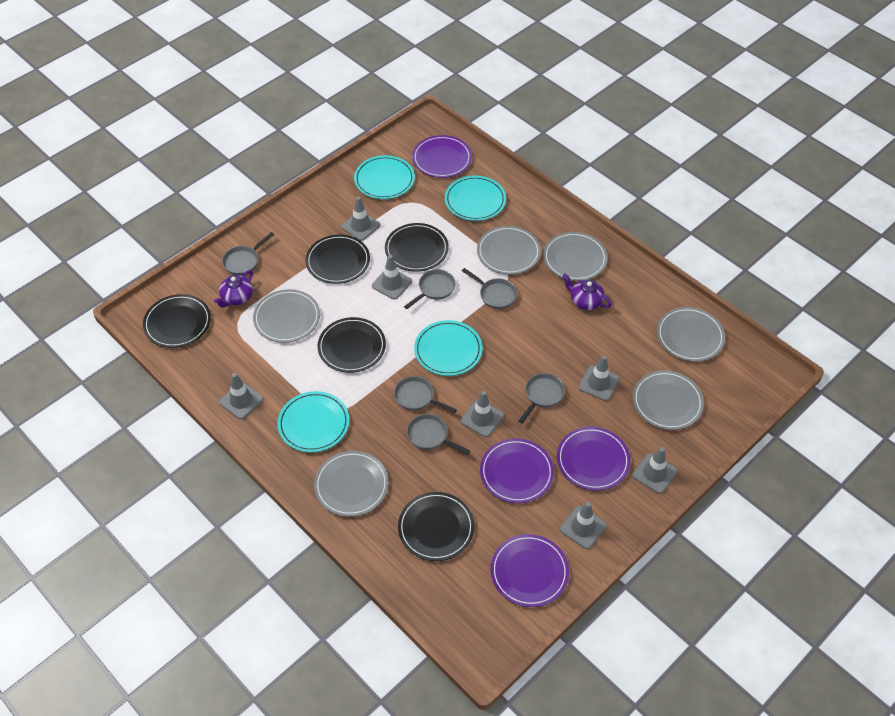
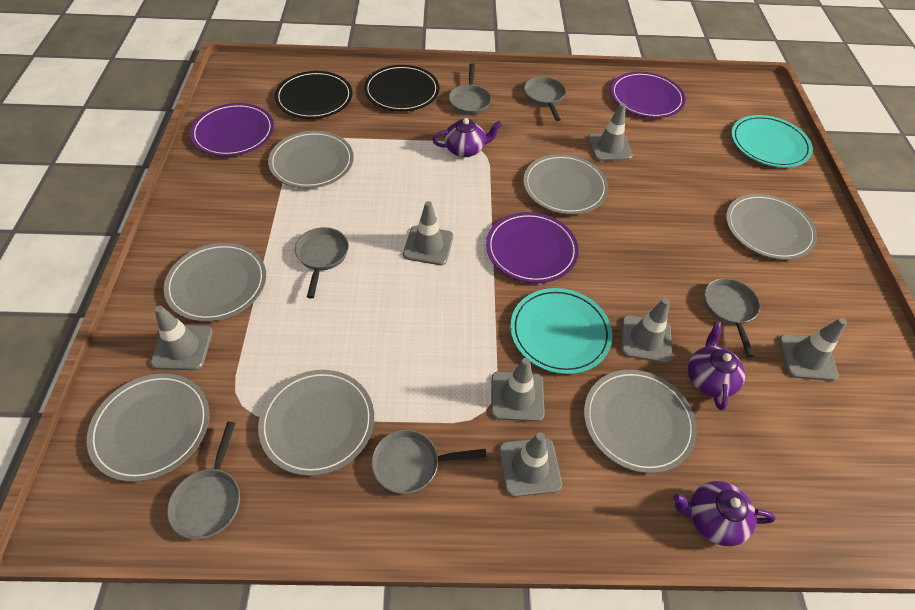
black plate: 5 -> 2
grey plate: 6 -> 7
purple plate: 4 -> 3
purple teapot: 2 -> 3
turquoise plate: 4 -> 2

